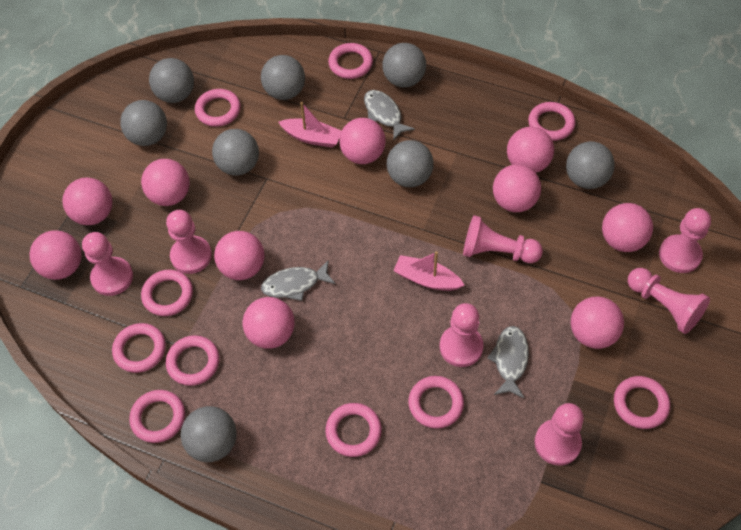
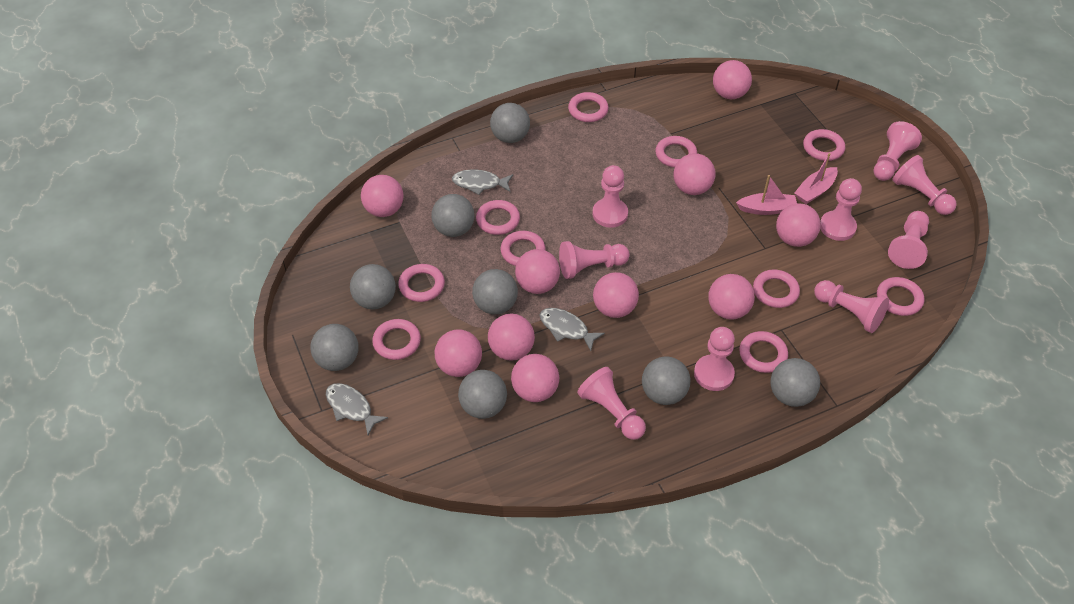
pink pawn: 7 -> 9

